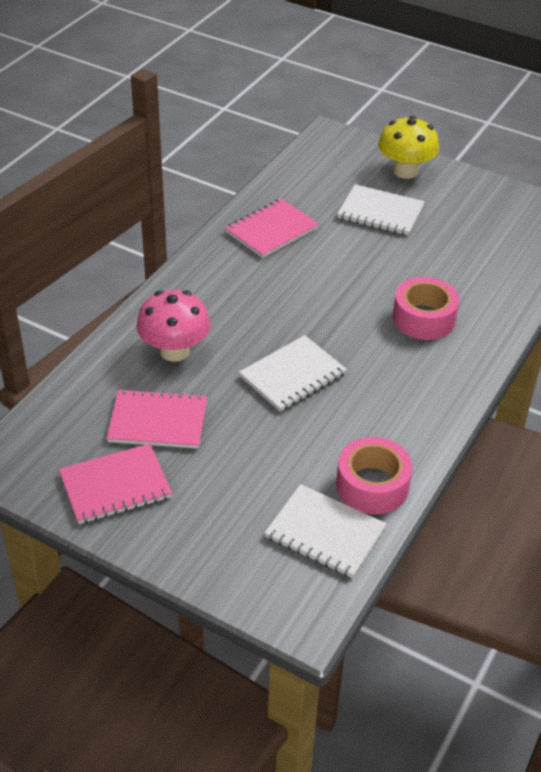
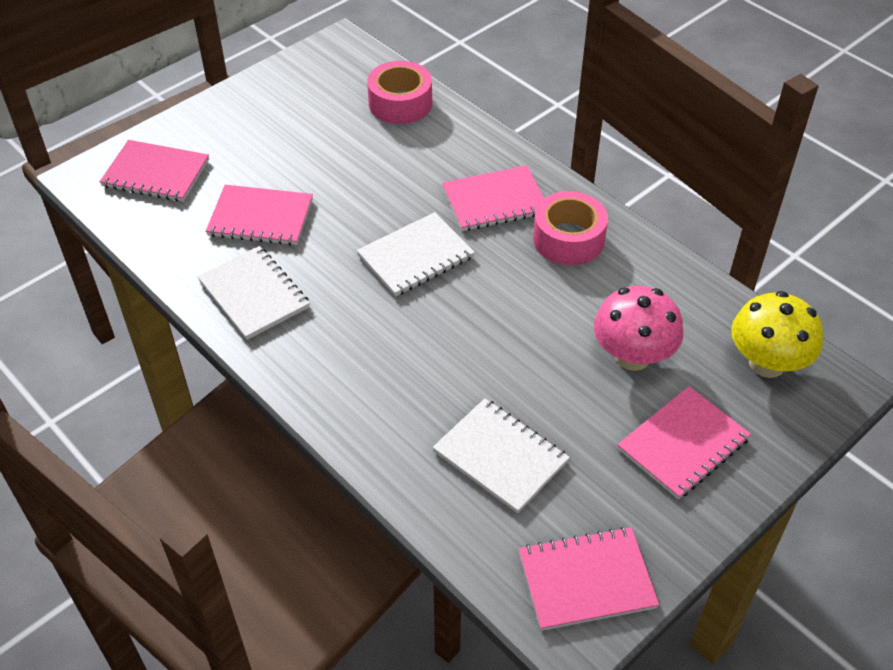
pink notebook: 3 -> 5

